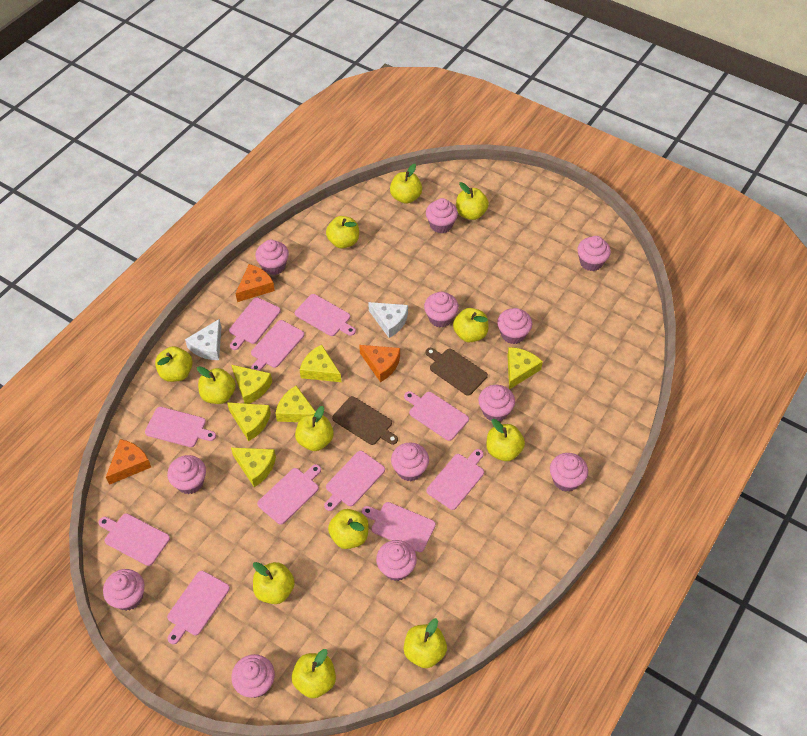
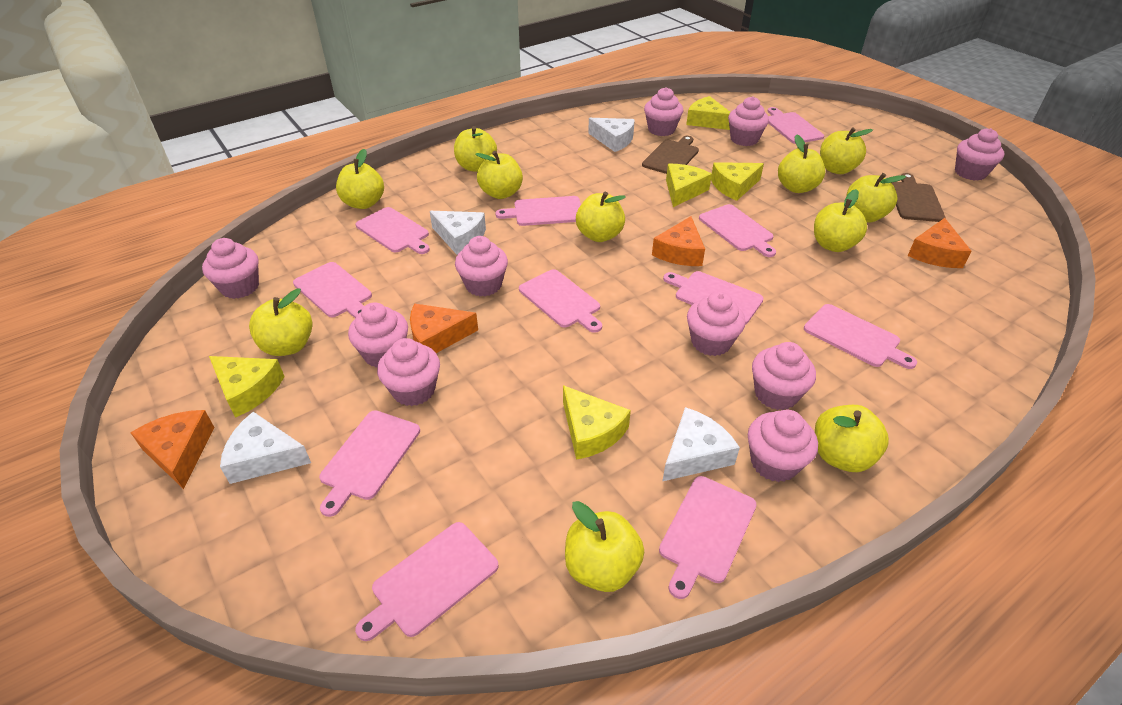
orange cheese: 3 -> 4
pink cupcake: 12 -> 10
white cheese: 2 -> 4
yellow apple: 12 -> 11
yellow cheese: 6 -> 5

